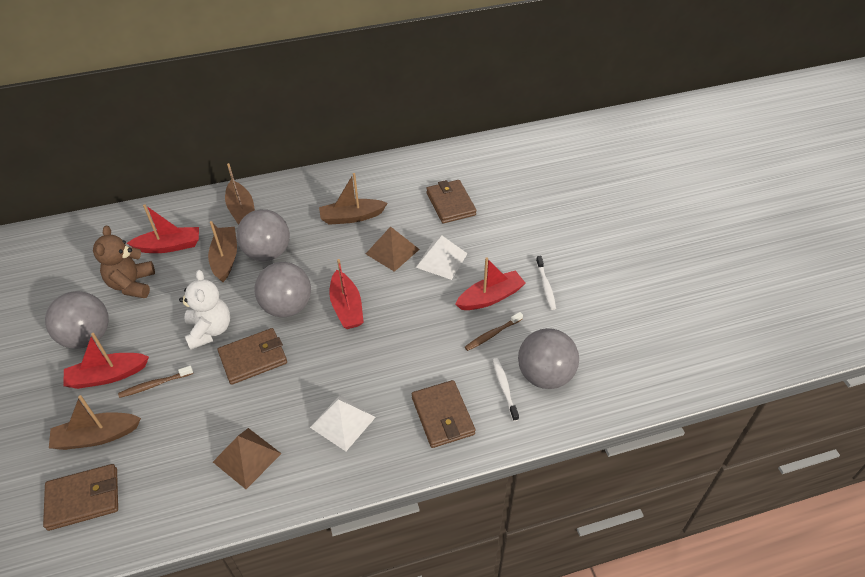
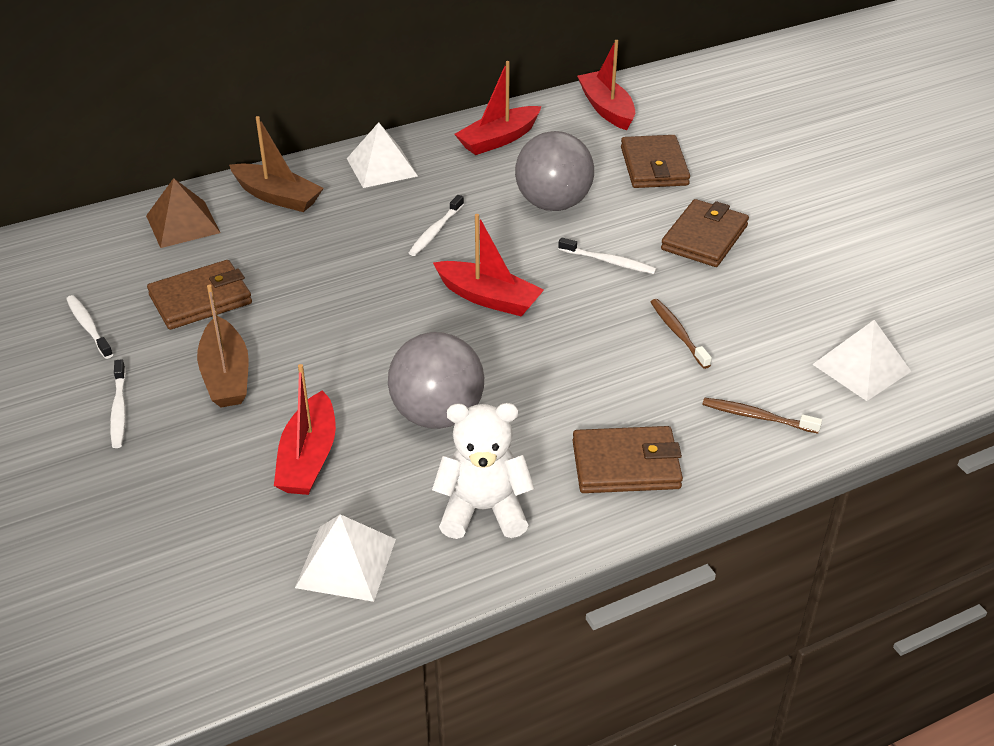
brown boat: 4 -> 2
brown pyramid: 2 -> 1
brown teddy bear: 1 -> 0
grey ball: 4 -> 2
white pyramid: 2 -> 3
white toothbrush: 2 -> 4

